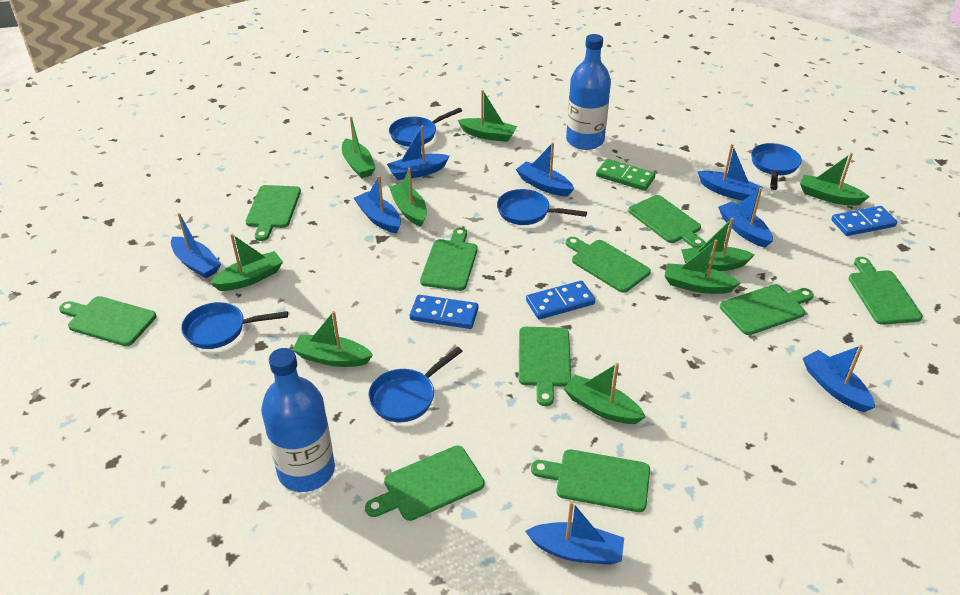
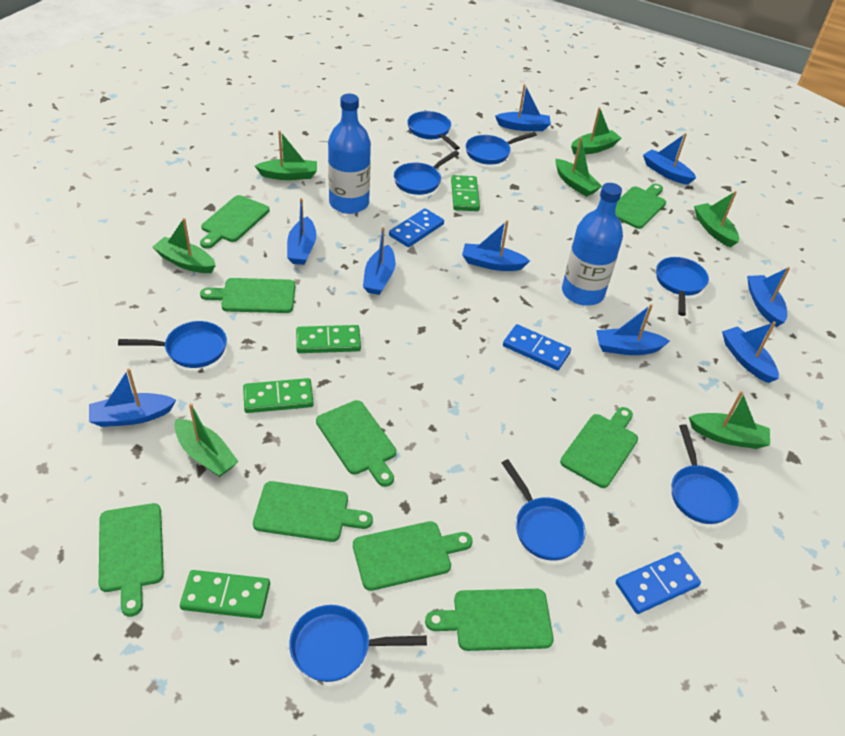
blue boat: 8 -> 9
blue pan: 5 -> 8
green boat: 9 -> 7
green cutting board: 10 -> 9
green domino: 1 -> 4

